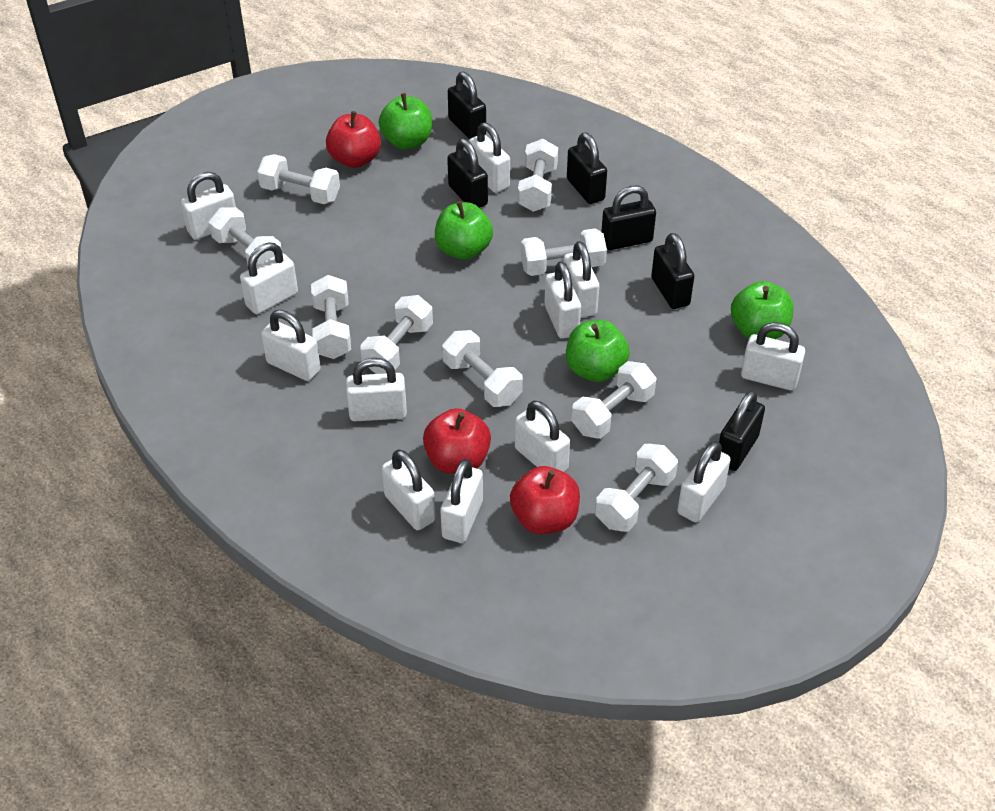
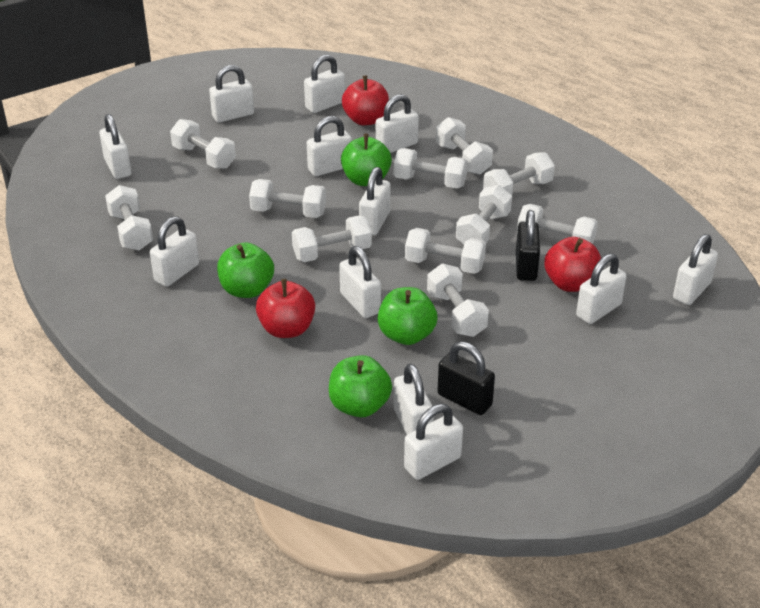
black padlock: 6 -> 2
white dumbbell: 9 -> 11

